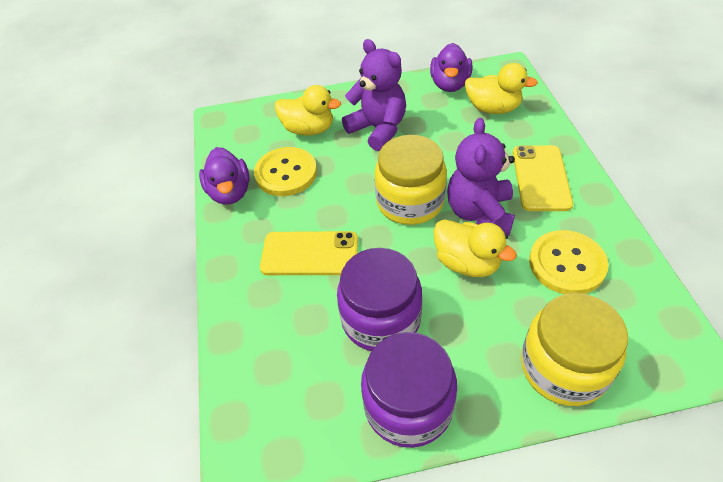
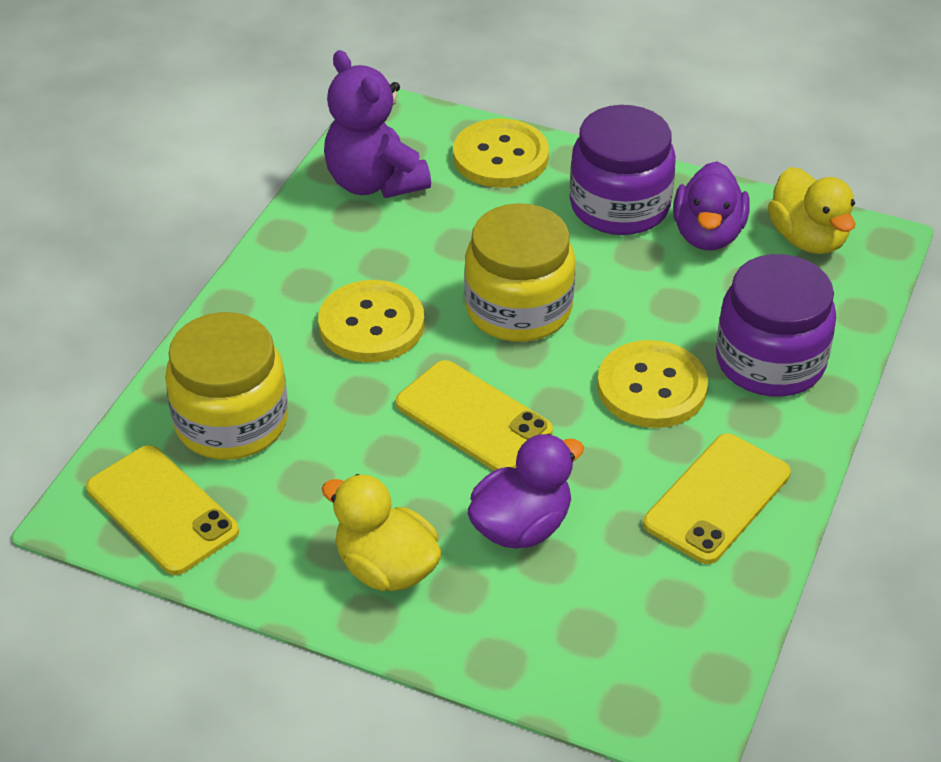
purple teddy bear: 2 -> 1
yellow button: 2 -> 3
yellow duck: 3 -> 2
yellow phone: 2 -> 3

